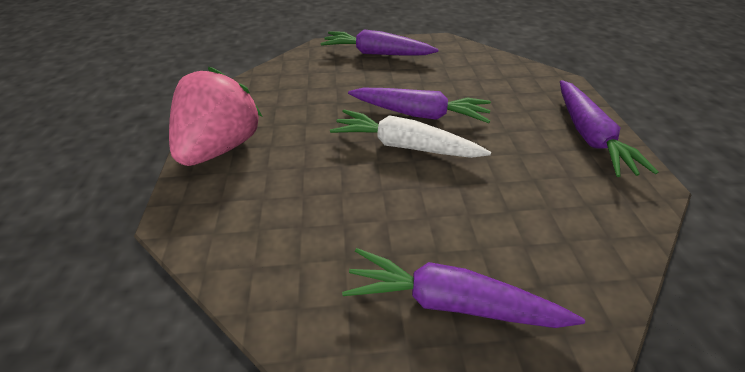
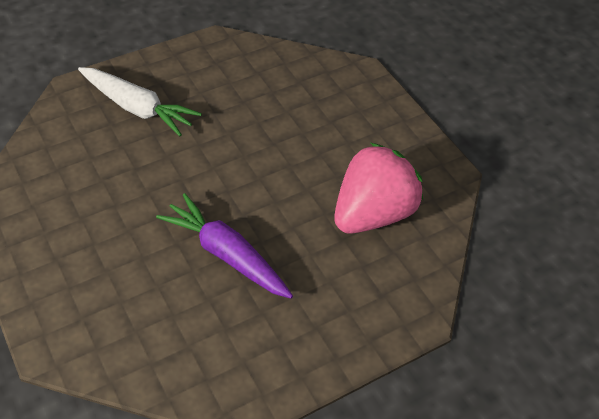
purple carrot: 4 -> 1

